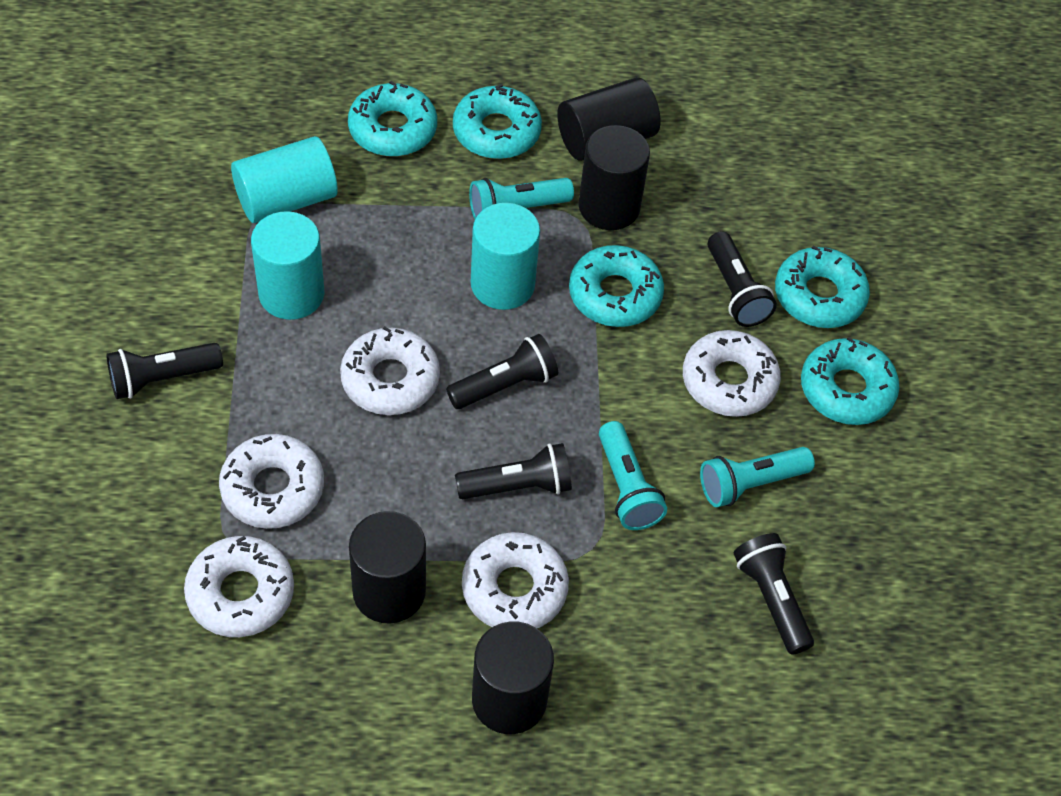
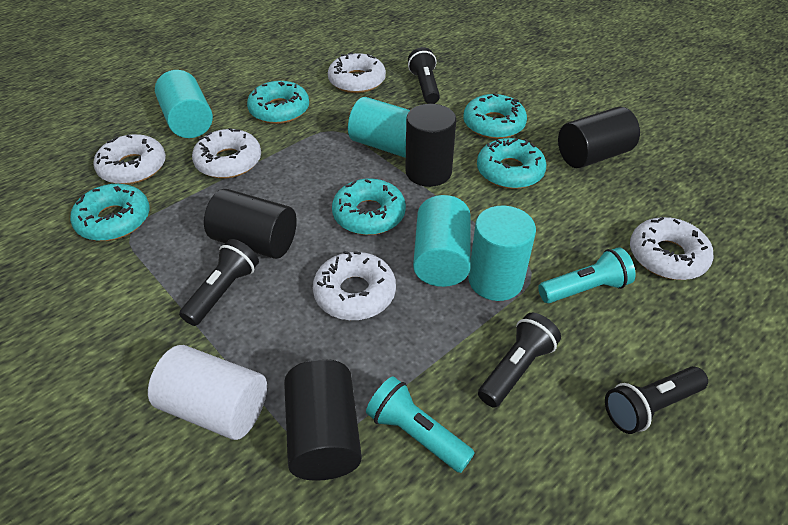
black flashlight: 5 -> 4
turquoise cylinder: 3 -> 4
turquoise flashlight: 3 -> 2
white cylinder: 0 -> 1

